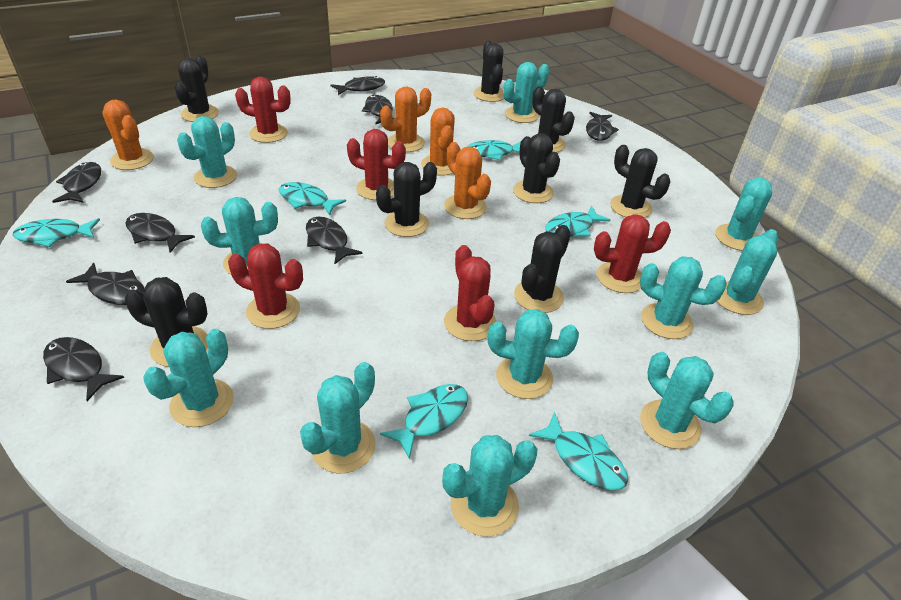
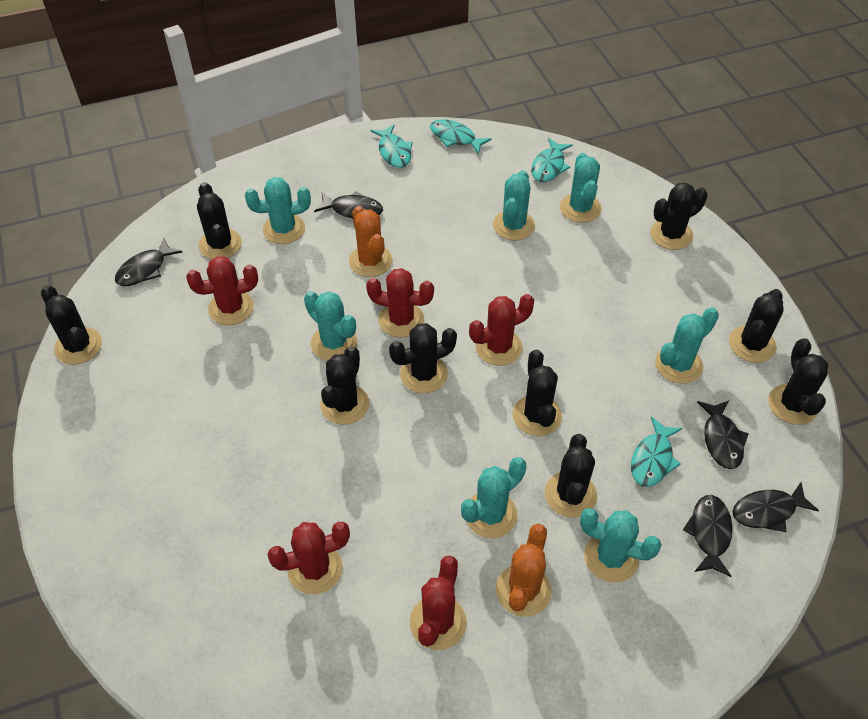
black cactus: 8 -> 9
black fish: 8 -> 5
orange cactus: 4 -> 2
turquoise cactus: 11 -> 7
turquoise fish: 6 -> 4

